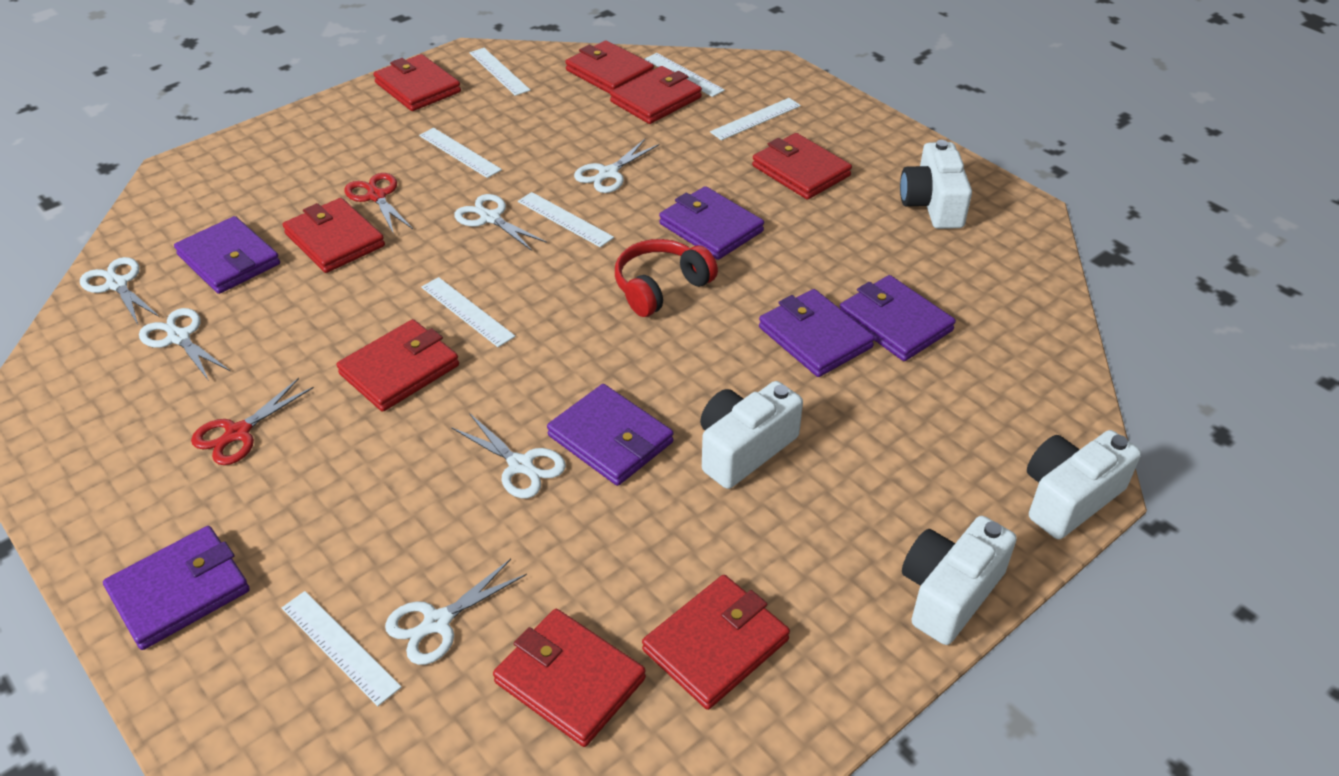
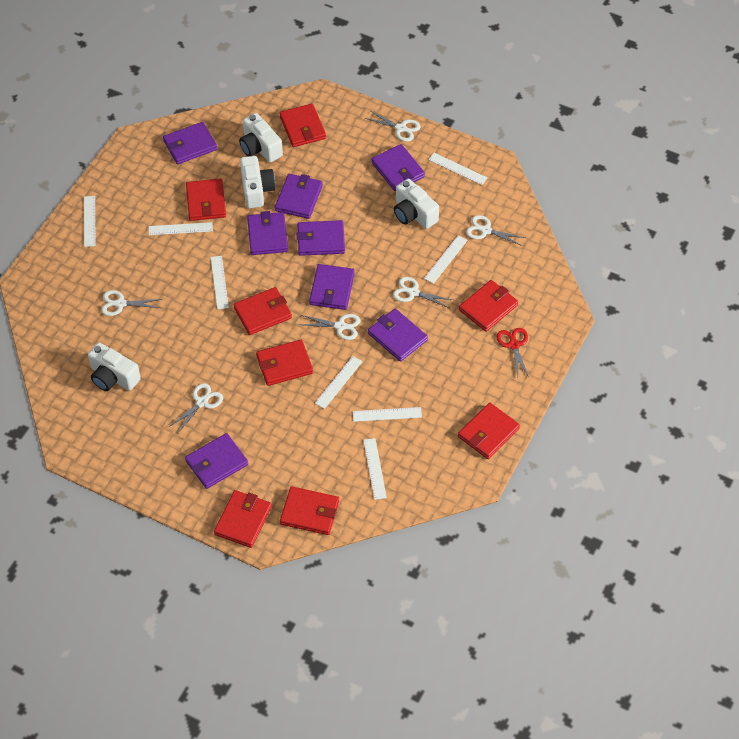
purple wallet: 6 -> 8
red headphones: 1 -> 0
red scissors: 2 -> 1
white ruler: 7 -> 8

